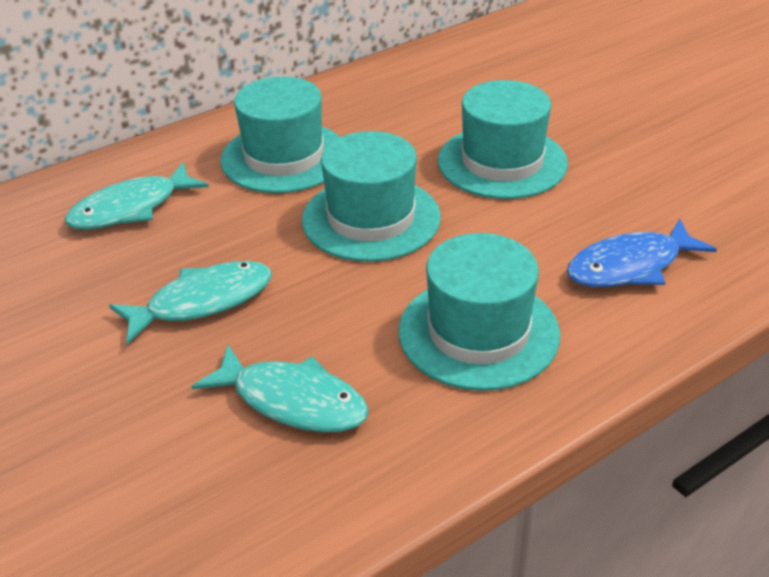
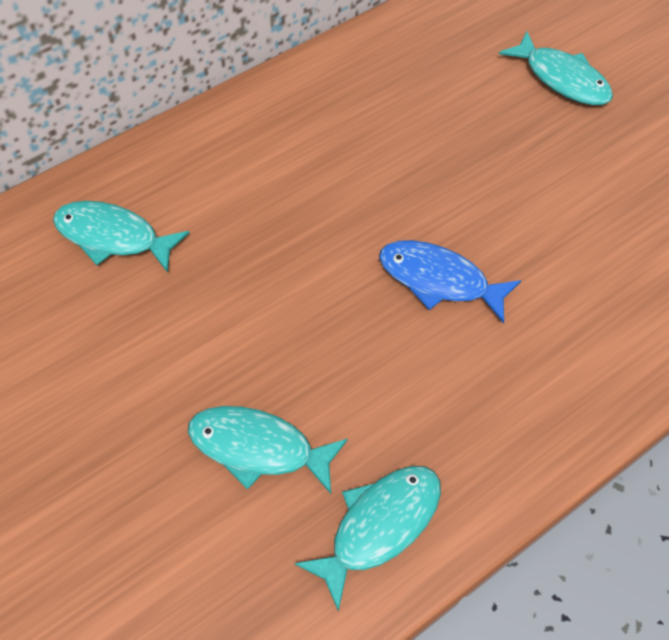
turquoise fish: 3 -> 4
turquoise hat: 4 -> 0

